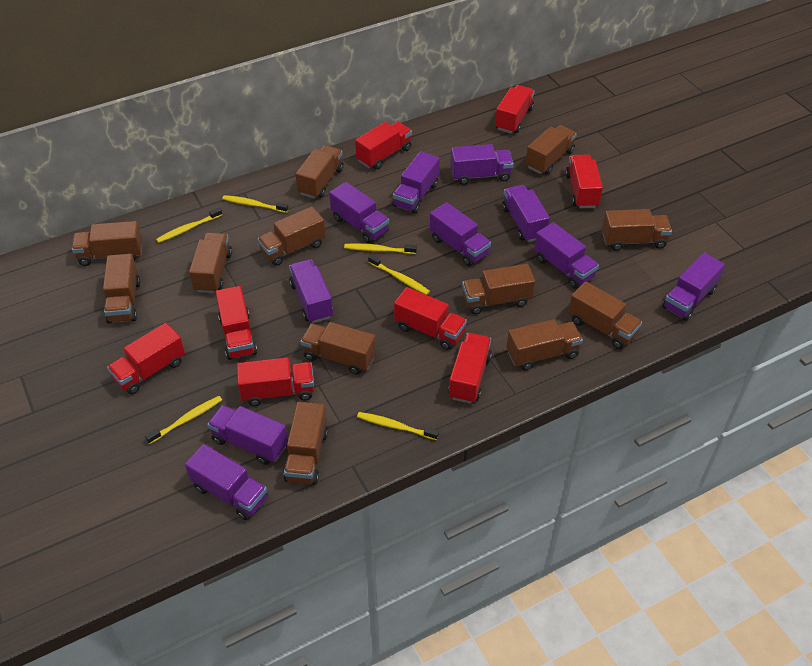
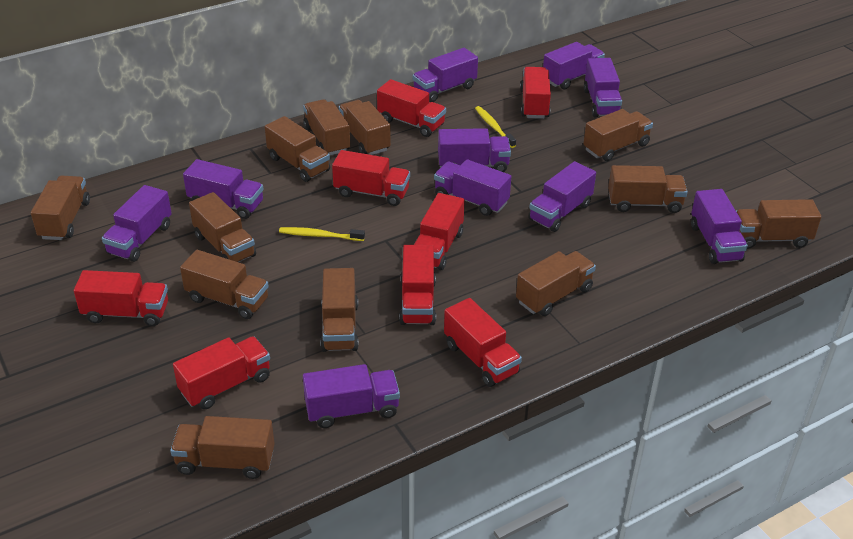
yellow toothbrush: 6 -> 2

